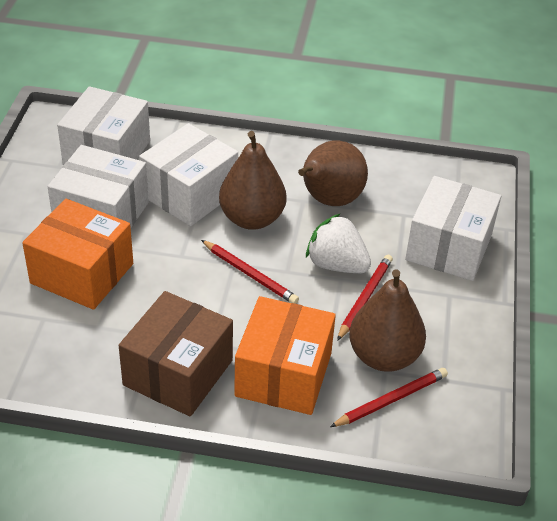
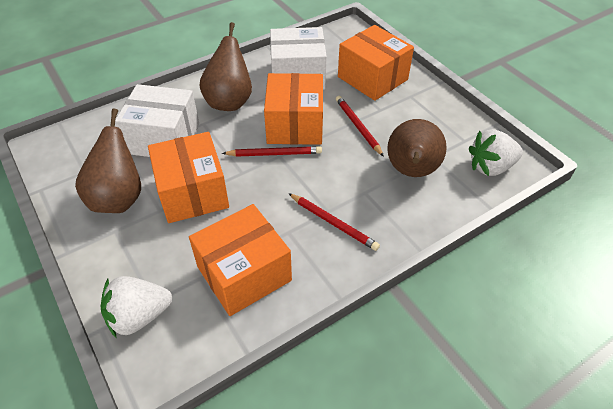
brown box: 1 -> 0
orange box: 2 -> 4
white box: 4 -> 2
white strawberry: 1 -> 2

